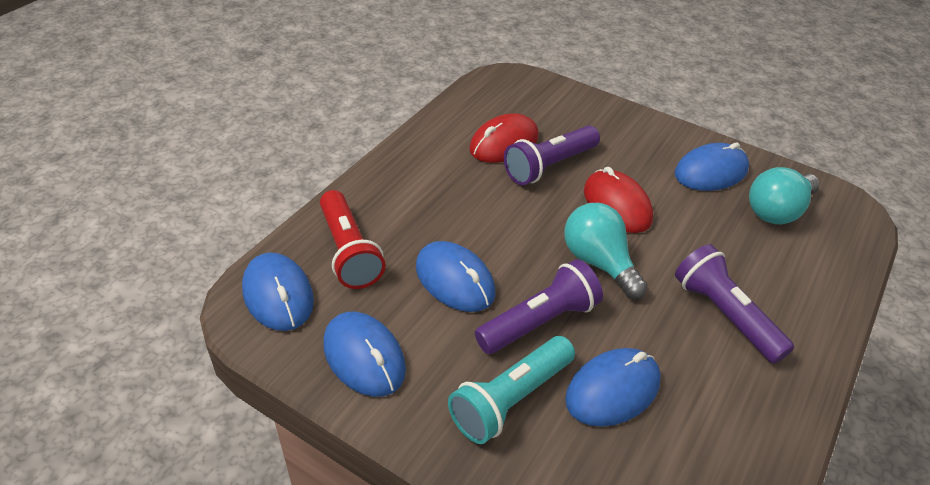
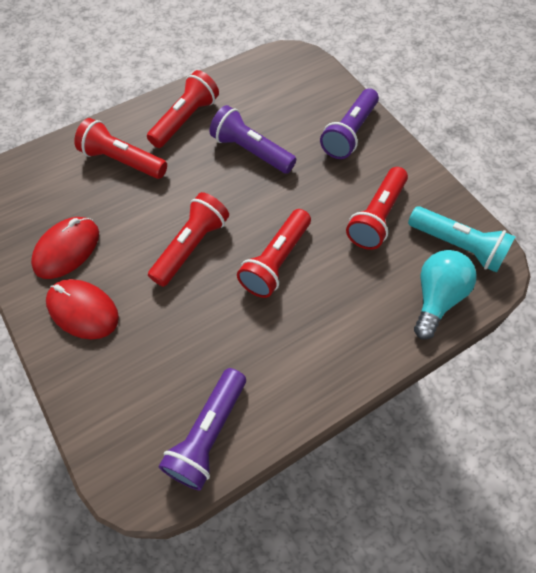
blue mouse: 5 -> 0
red flashlight: 1 -> 5
turquoise light bulb: 2 -> 1

